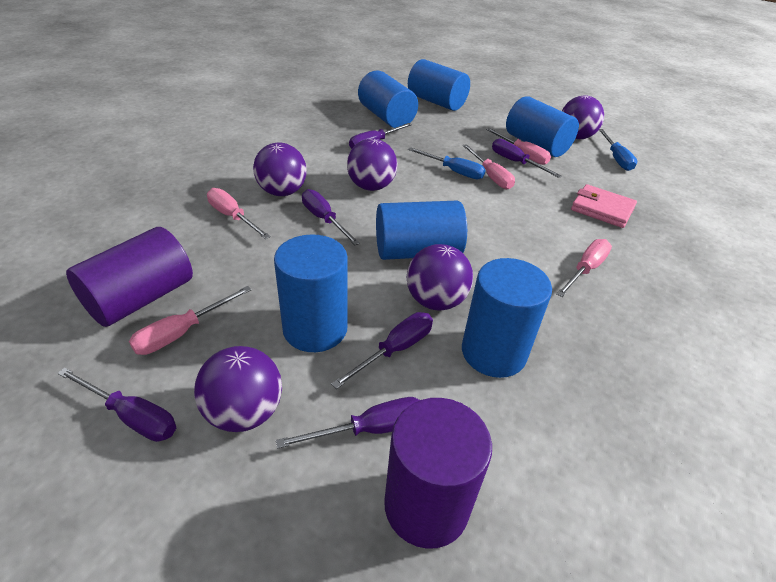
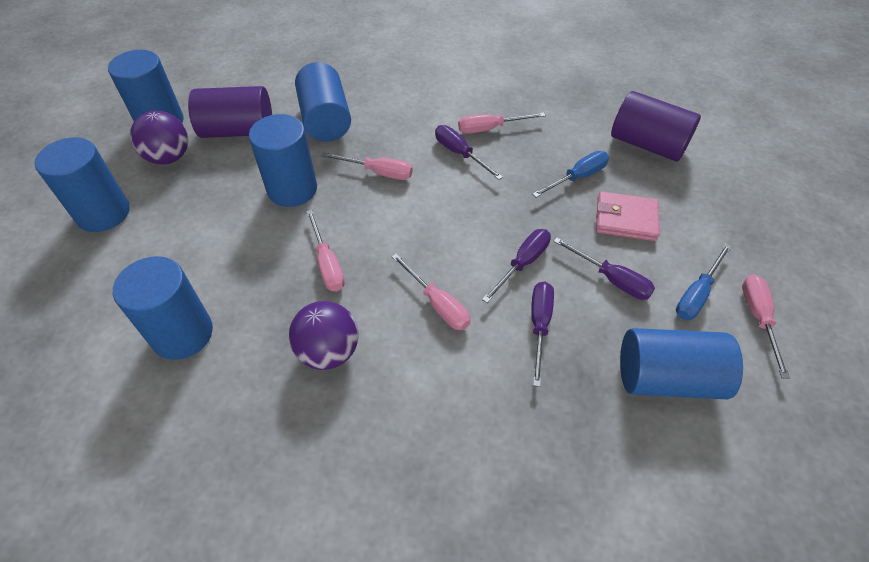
purple ball: 5 -> 2
purple screwdriver: 6 -> 4

